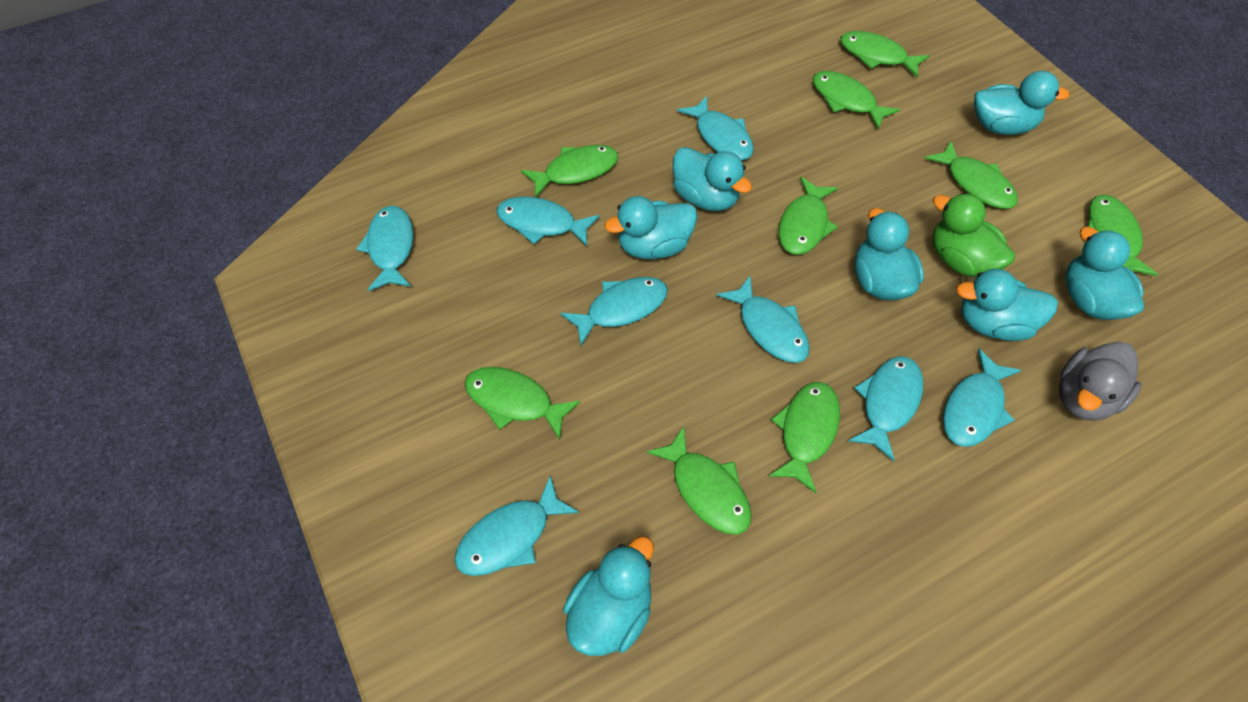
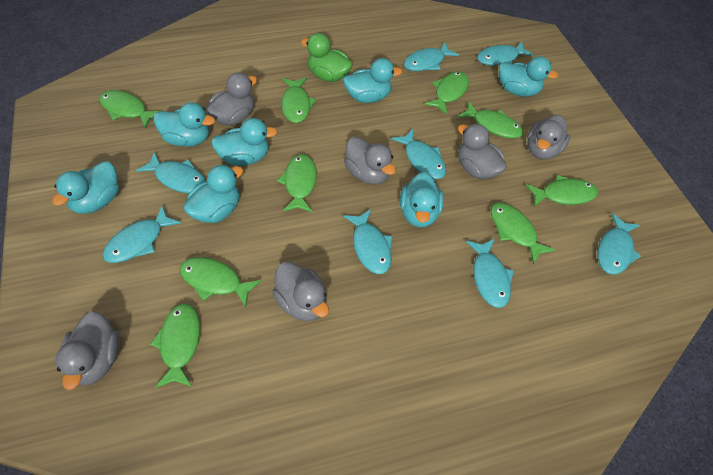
grey duck: 1 -> 6

